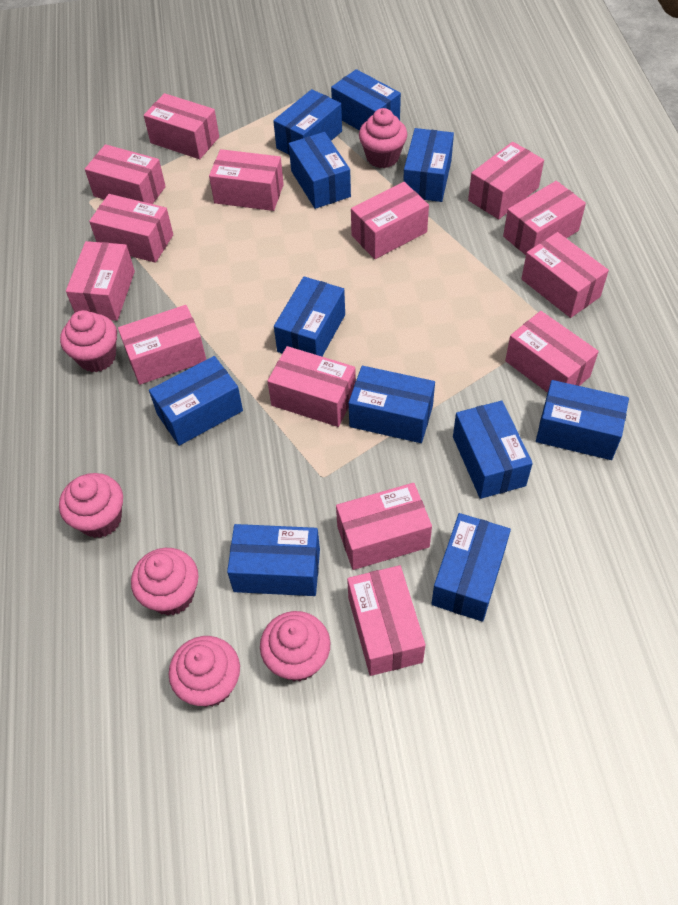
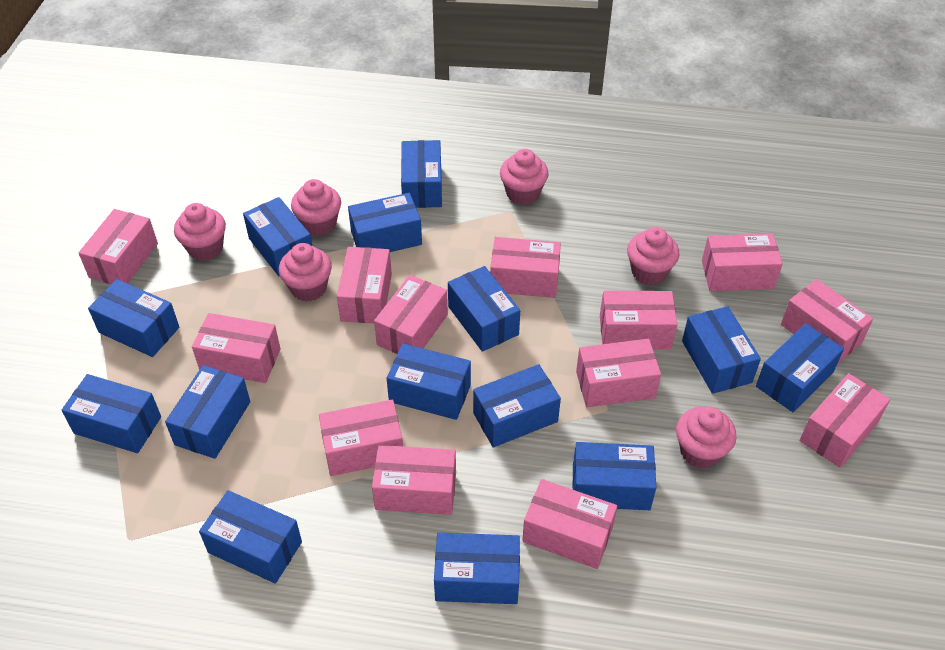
blue box: 11 -> 14
pink box: 14 -> 13

